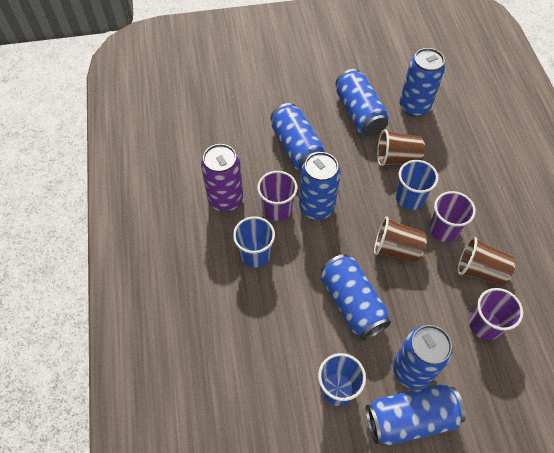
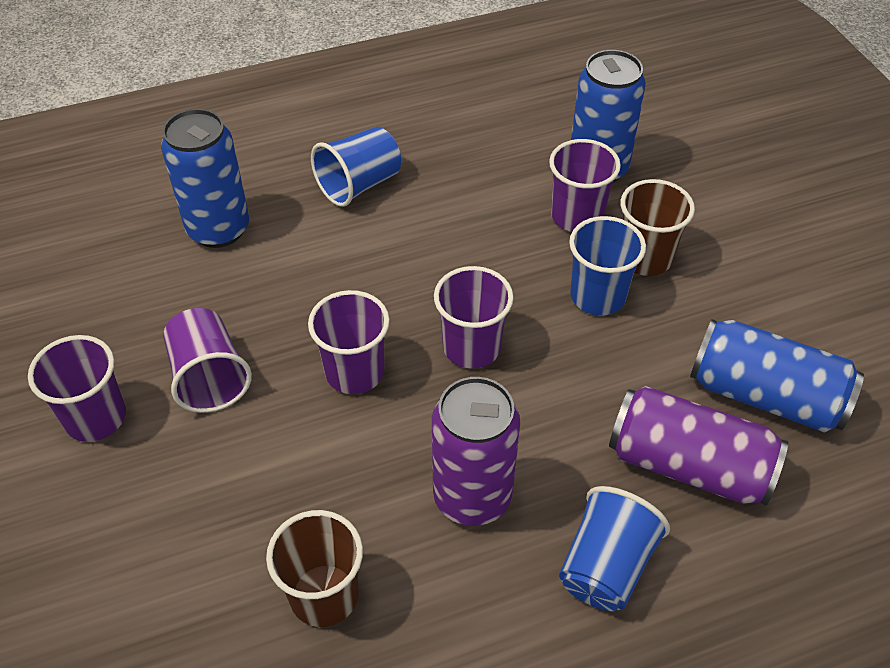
blue can: 7 -> 3
brown cup: 3 -> 2
purple can: 1 -> 2
purple cup: 3 -> 5

